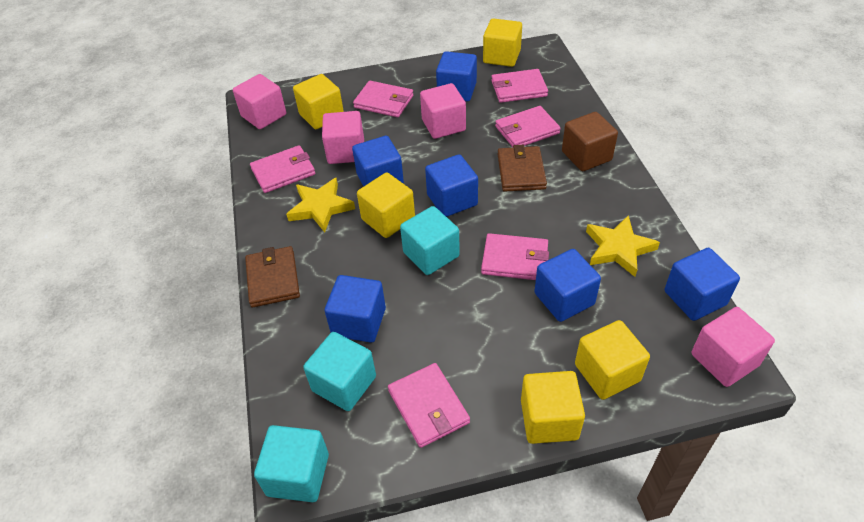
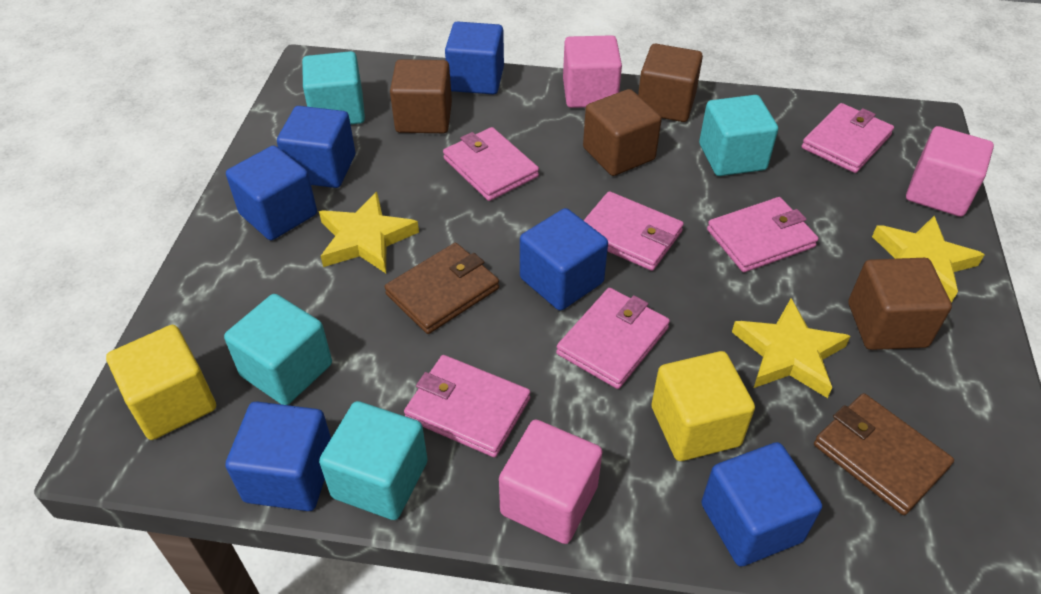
brown cube: 1 -> 4
pink cube: 4 -> 3
turquoise cube: 3 -> 4
yellow cube: 5 -> 2
yellow star: 2 -> 3

